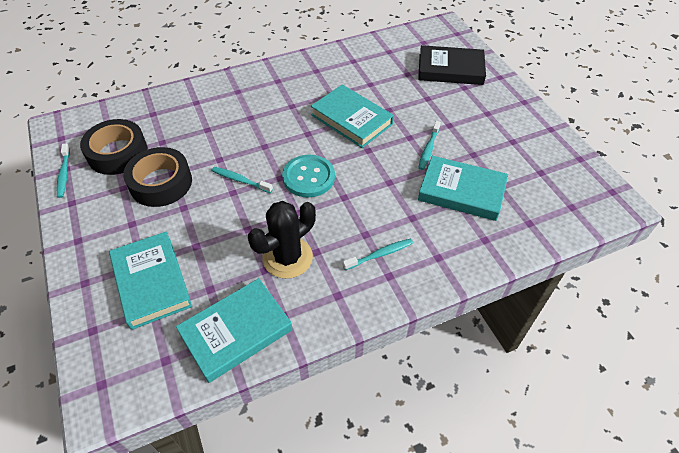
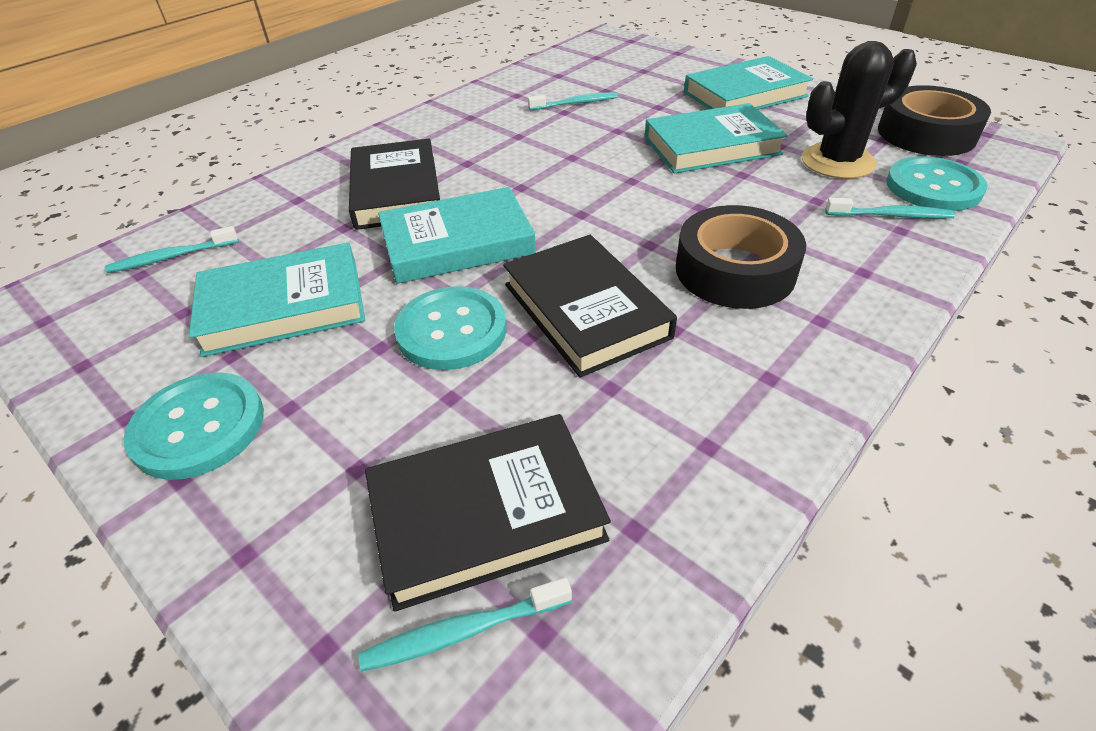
black book: 1 -> 3
turquoise button: 1 -> 3

